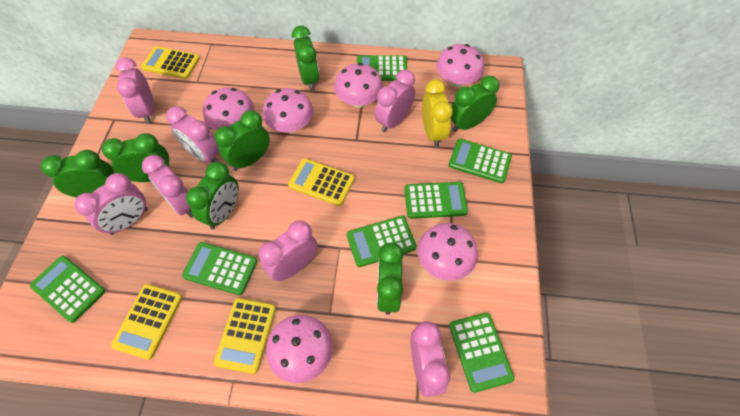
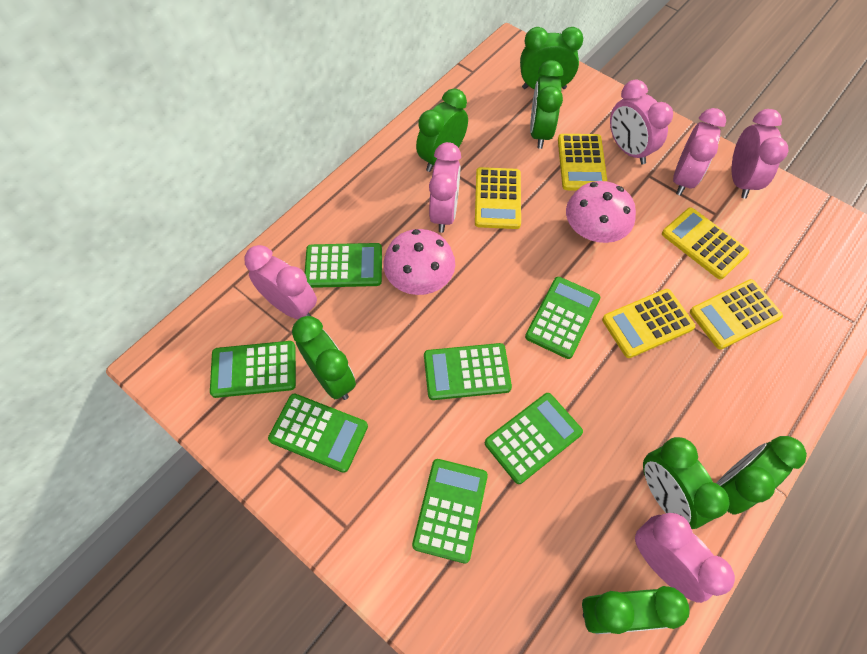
pink clock: 7 -> 6
pink mushroom: 6 -> 2
yellow calculator: 4 -> 5
yellow clock: 1 -> 0

